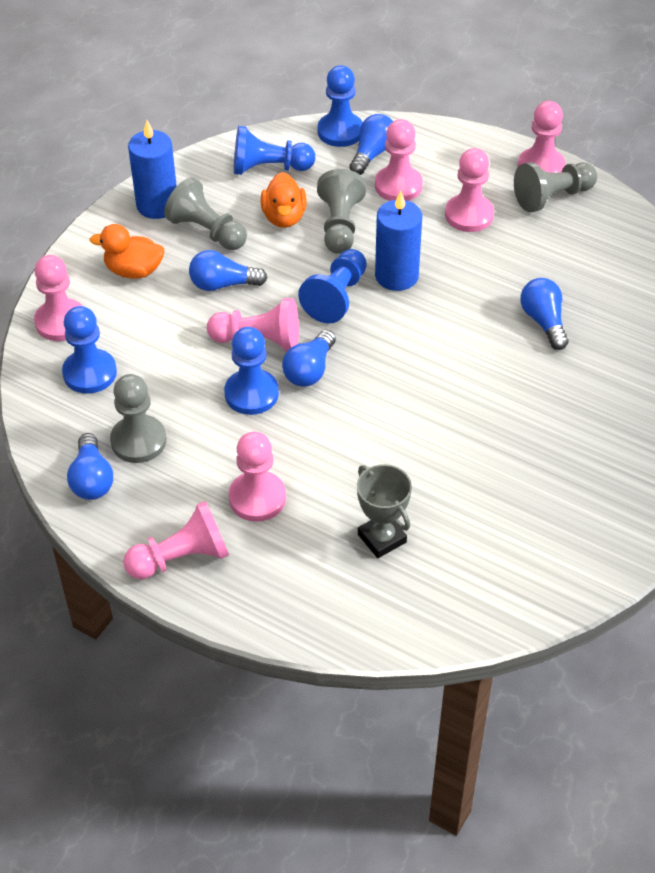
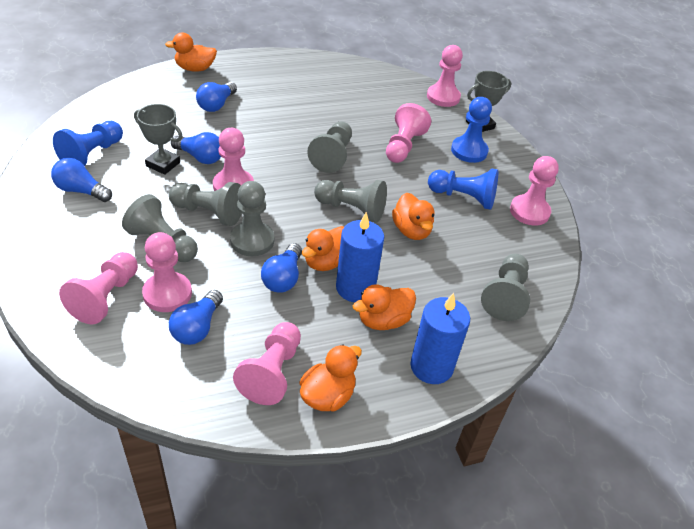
blue pawn: 5 -> 3
grey pawn: 4 -> 6
grey trophy: 1 -> 2
orange duck: 2 -> 5

